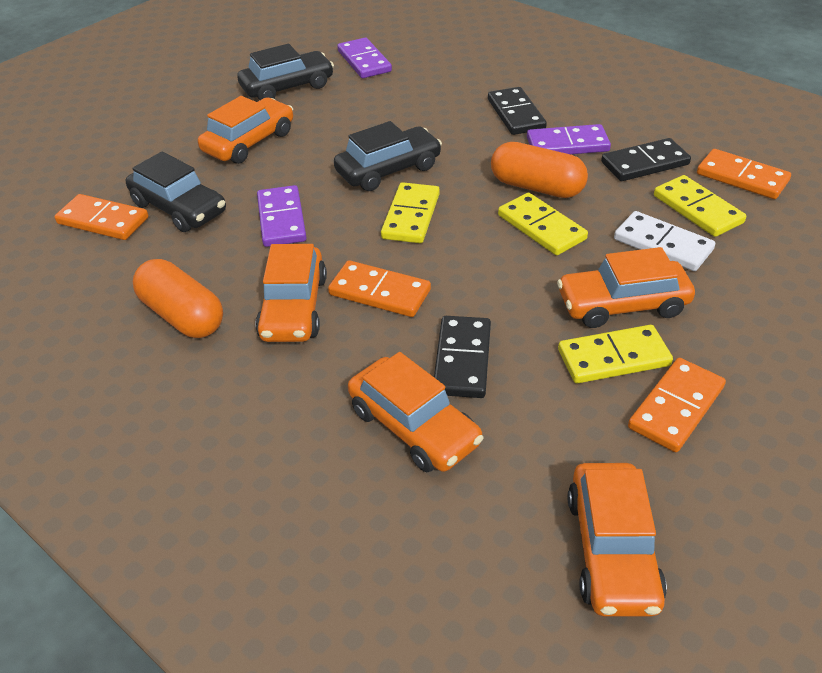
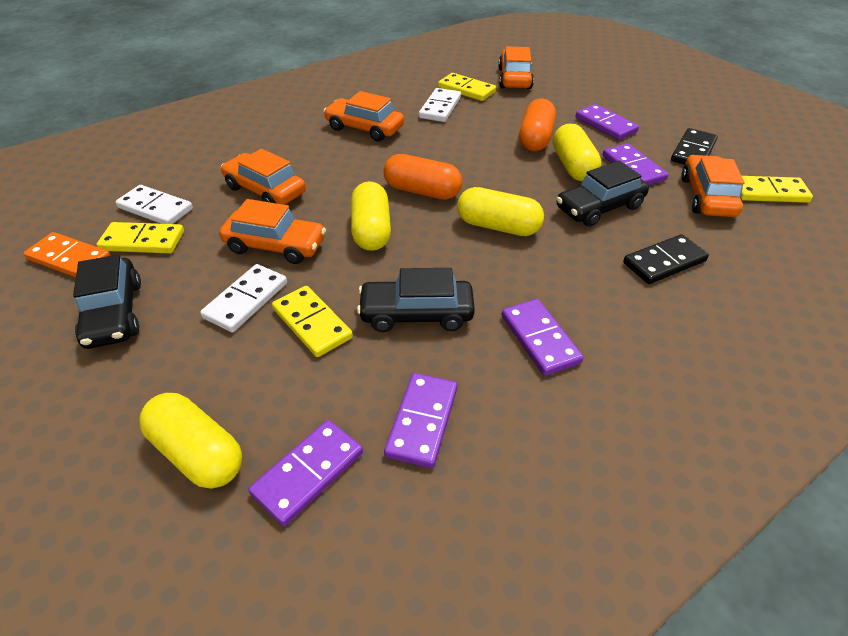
black domino: 3 -> 2
orange domino: 4 -> 1
purple domino: 3 -> 5
white domino: 1 -> 3
yellow capsule: 0 -> 4

